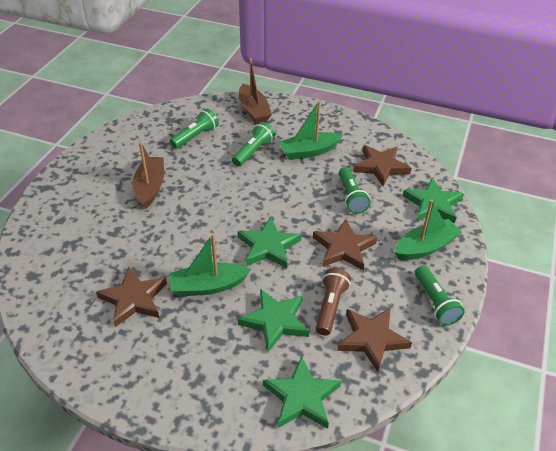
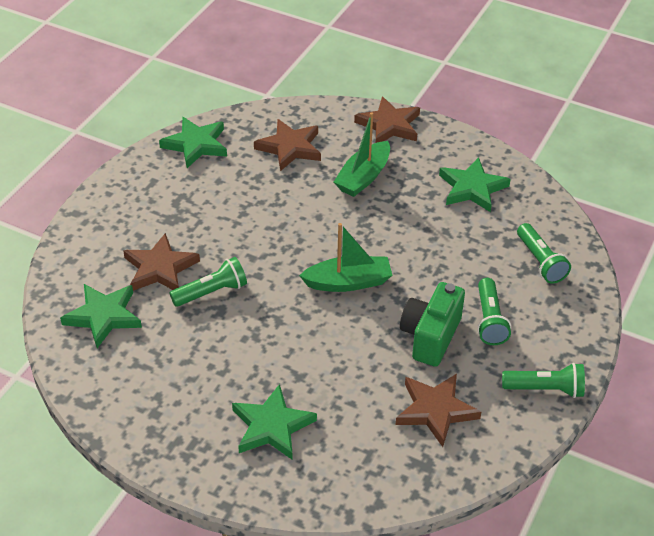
brown boat: 2 -> 0
brown flashlight: 1 -> 0
green boat: 3 -> 2
green camera: 0 -> 1

